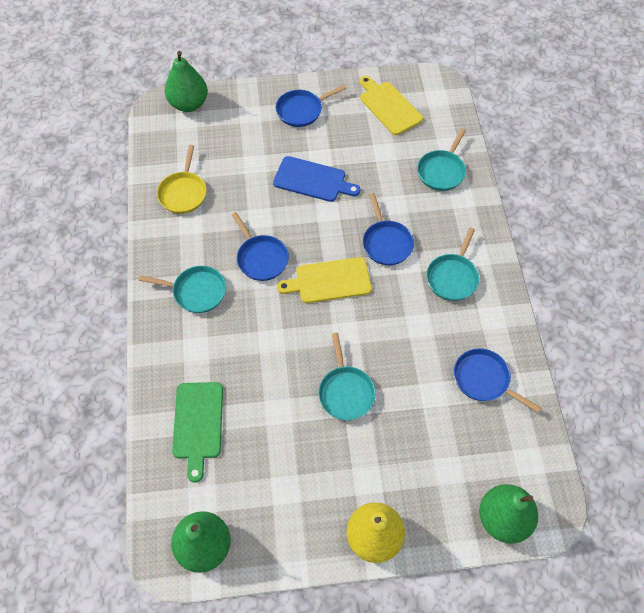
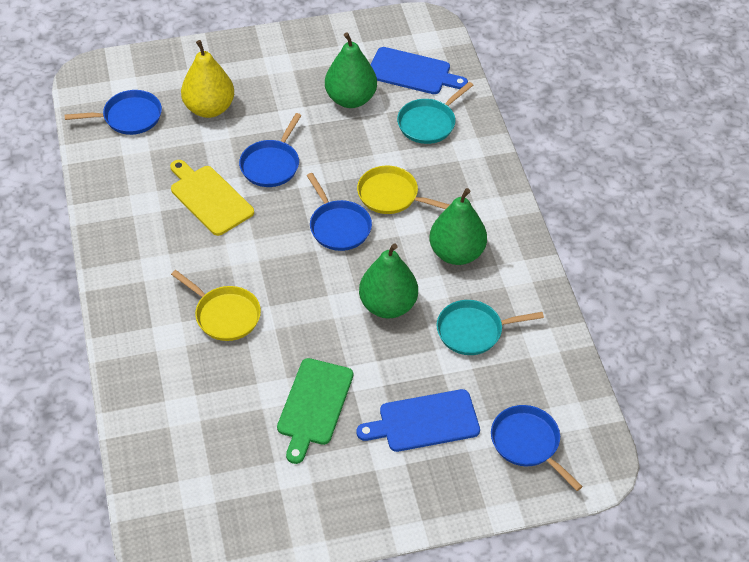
blue cutting board: 1 -> 2
turquoise pan: 4 -> 2
yellow cutting board: 2 -> 1
yellow pan: 1 -> 2

